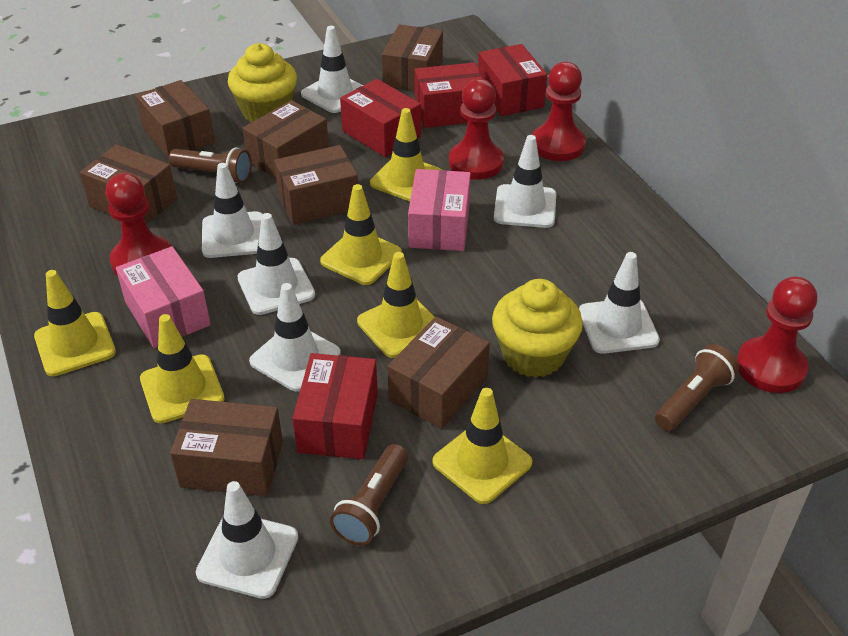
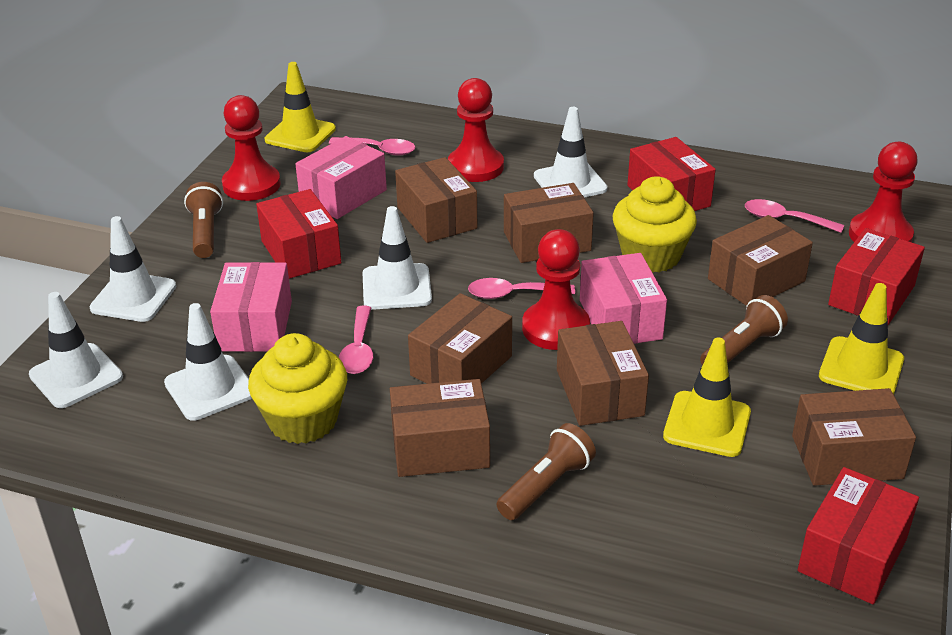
pink box: 2 -> 3
pink spoon: 0 -> 4
white traffic cone: 7 -> 5
yellow traffic cone: 6 -> 3

